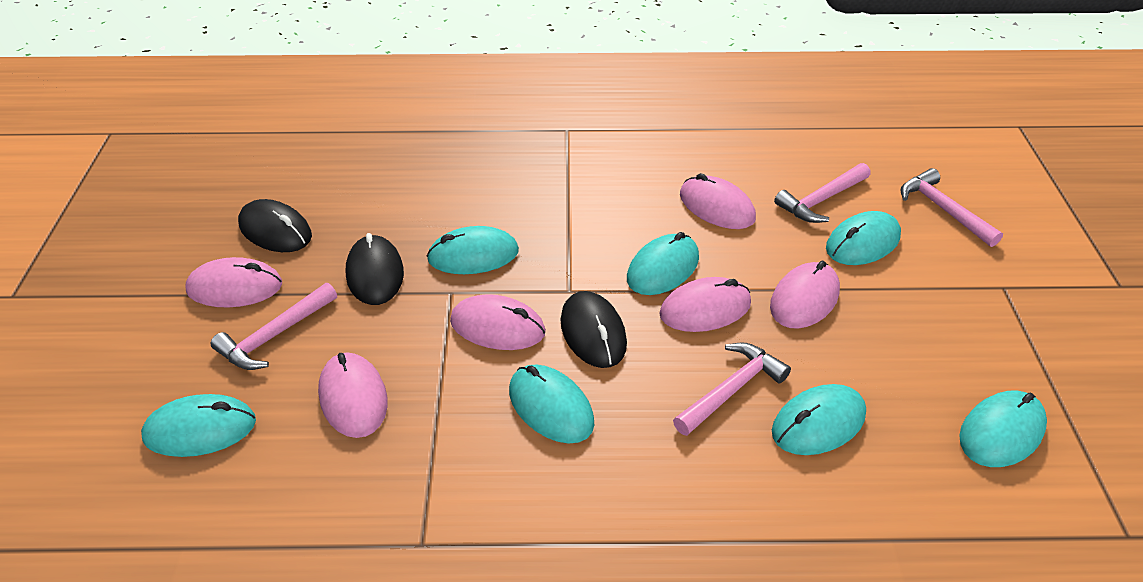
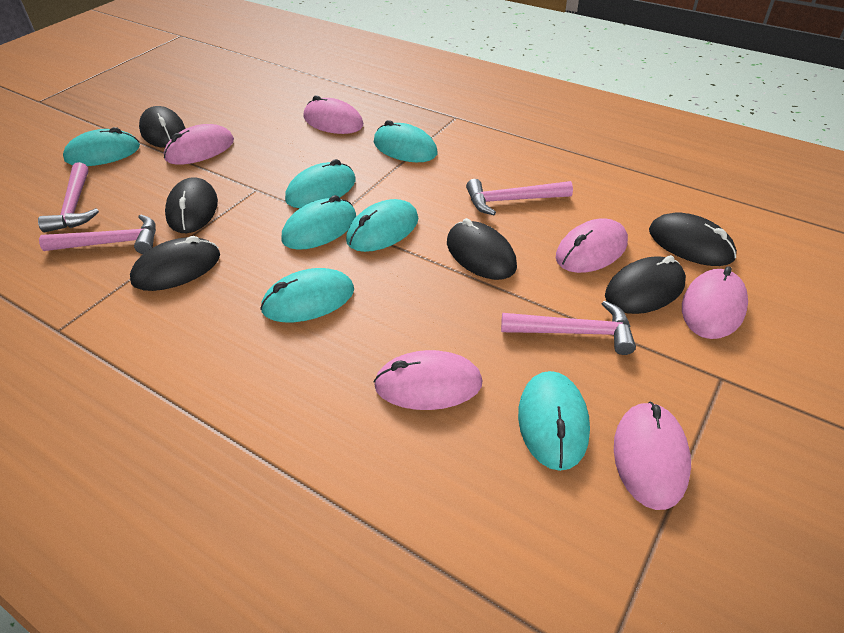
black mouse: 3 -> 6

